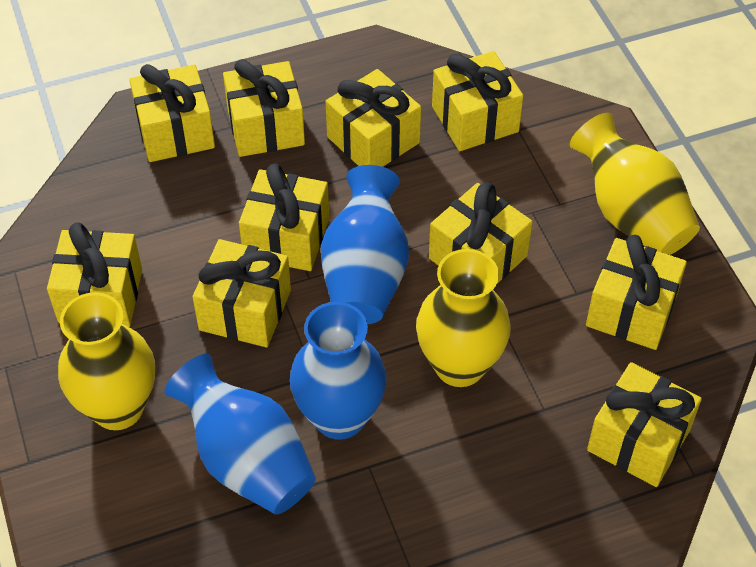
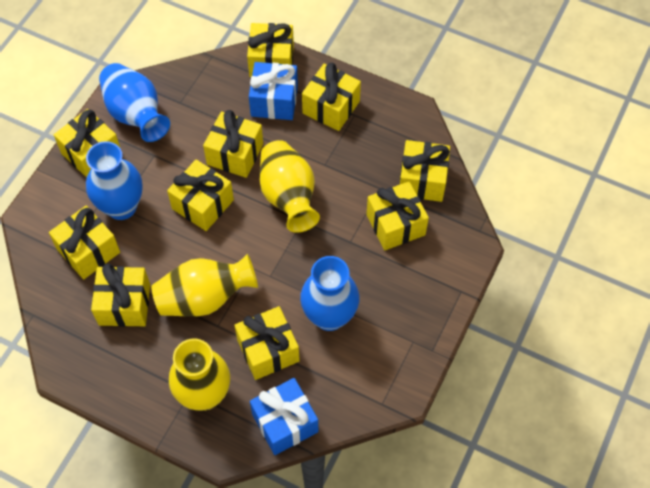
blue gift: 0 -> 2

